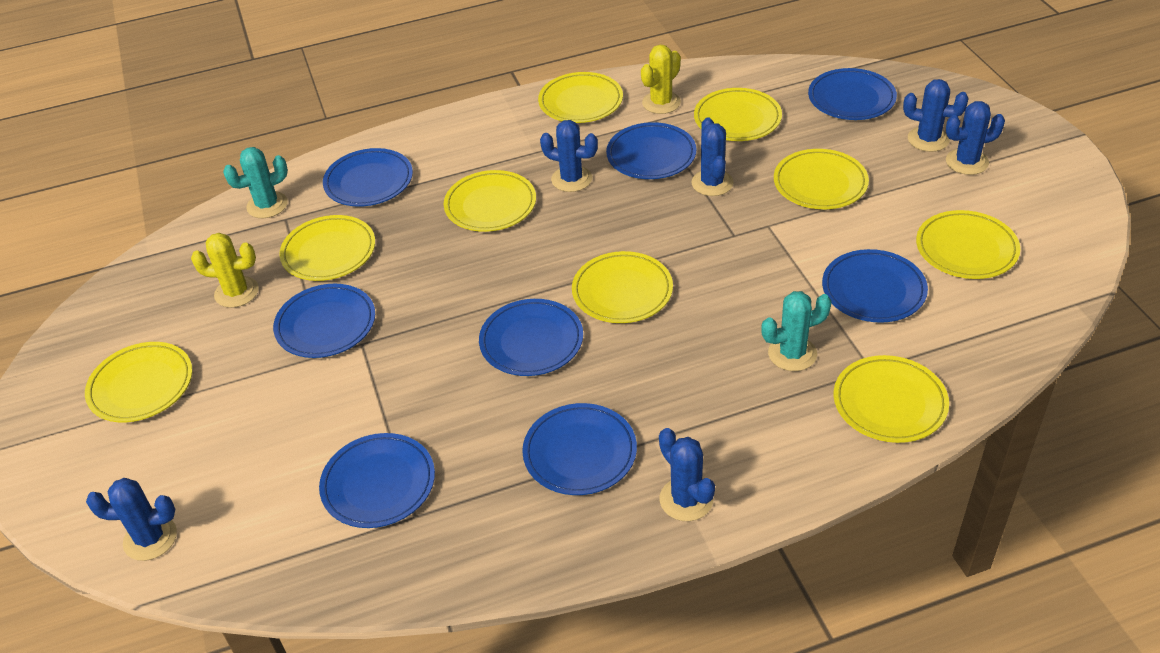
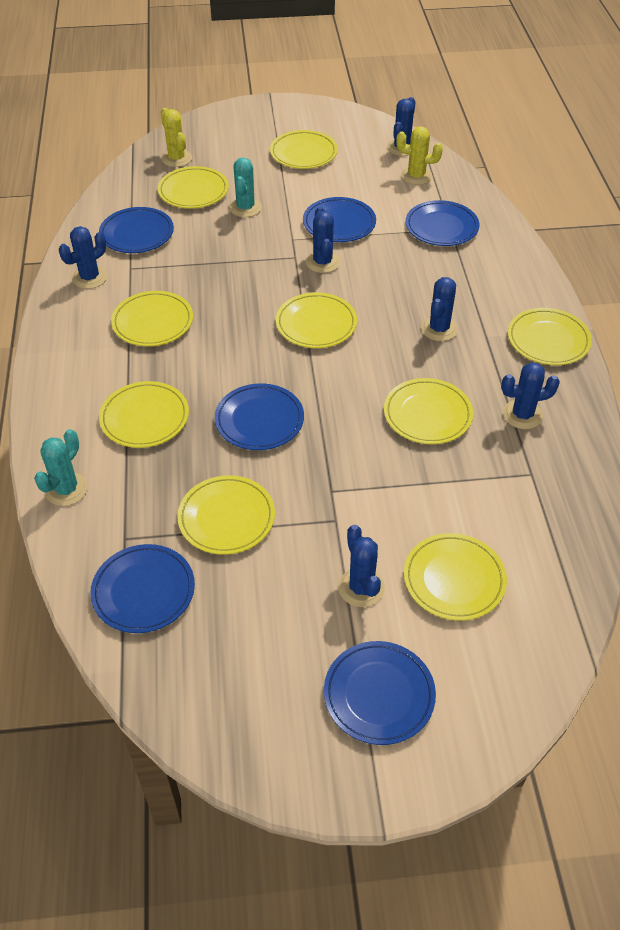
blue plate: 8 -> 6

